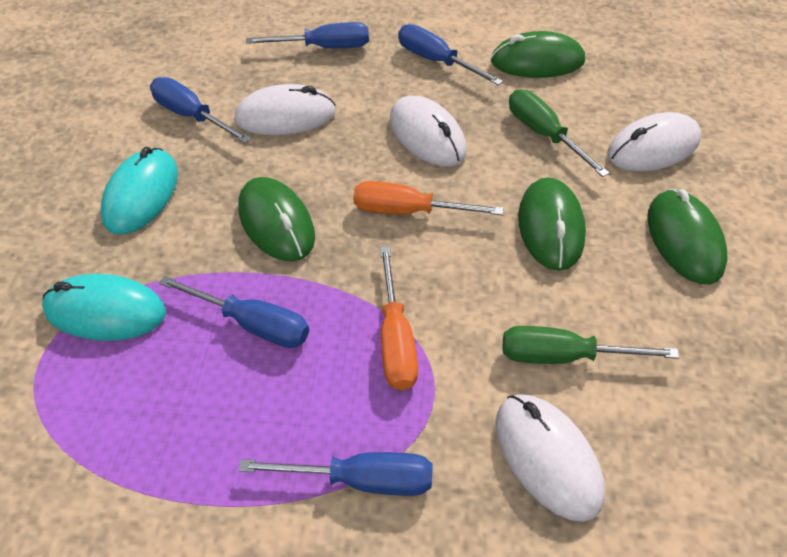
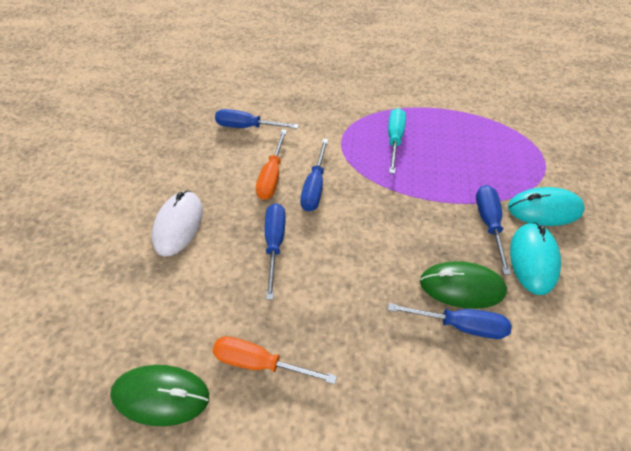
green mouse: 4 -> 2
green screwdriver: 2 -> 0
turquoise screwdriver: 0 -> 1
white mouse: 4 -> 1

